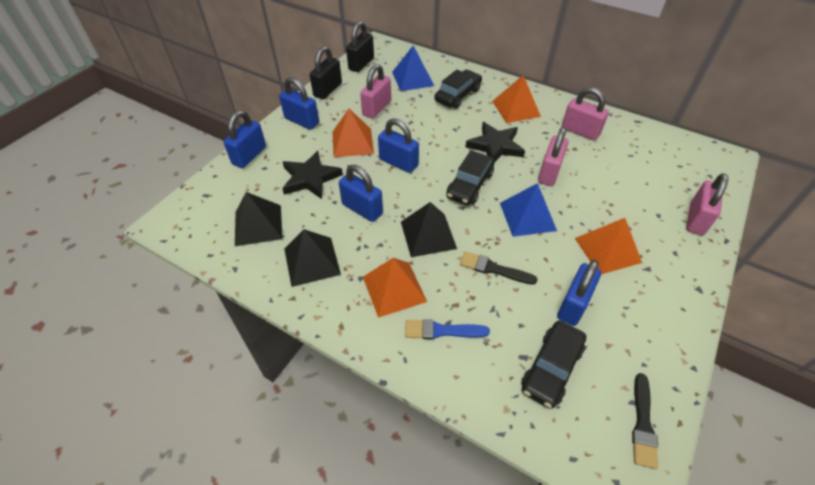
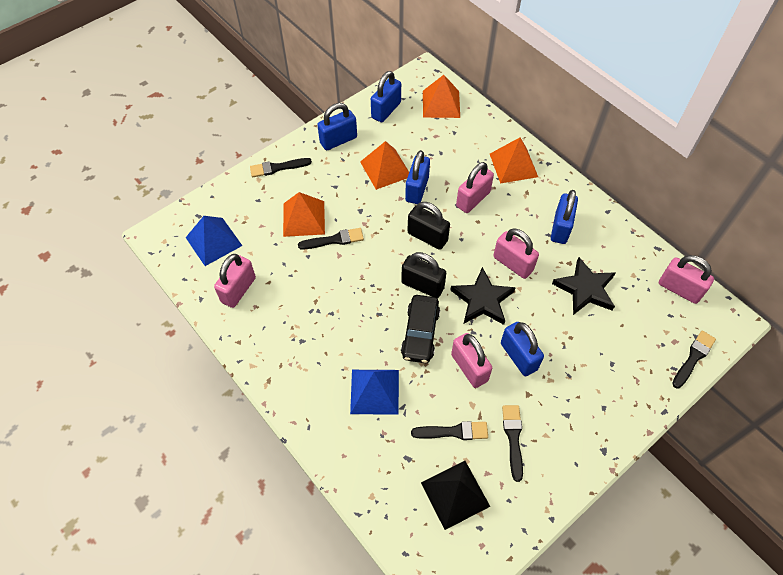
black brush: 2 -> 5
black car: 3 -> 1
black pyramid: 3 -> 1
blue brush: 1 -> 0
pink padlock: 4 -> 5

